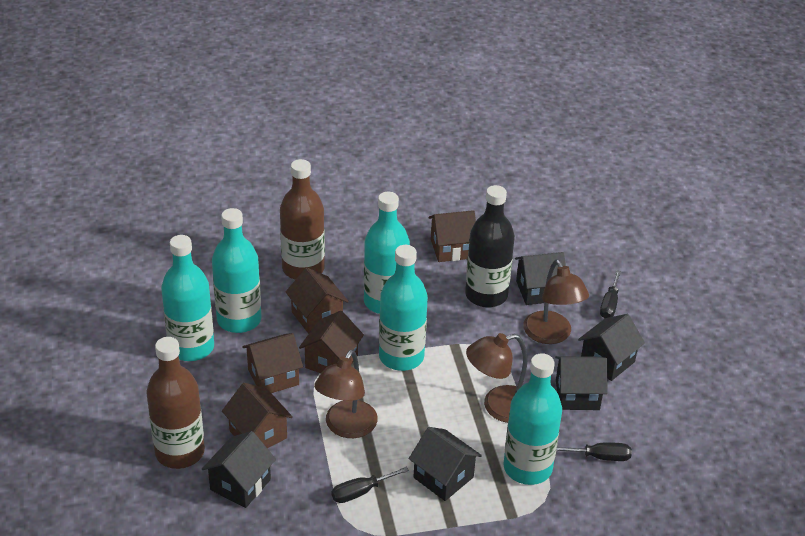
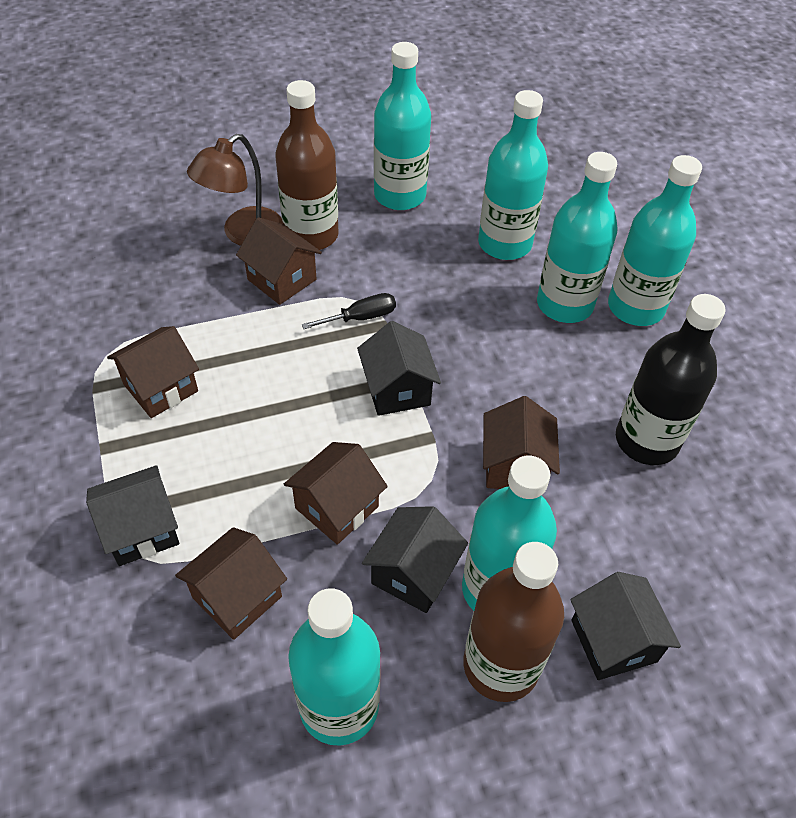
black house: 5 -> 4
black screwdriver: 3 -> 1
brown lamp: 3 -> 1
turquoise bottle: 5 -> 6

